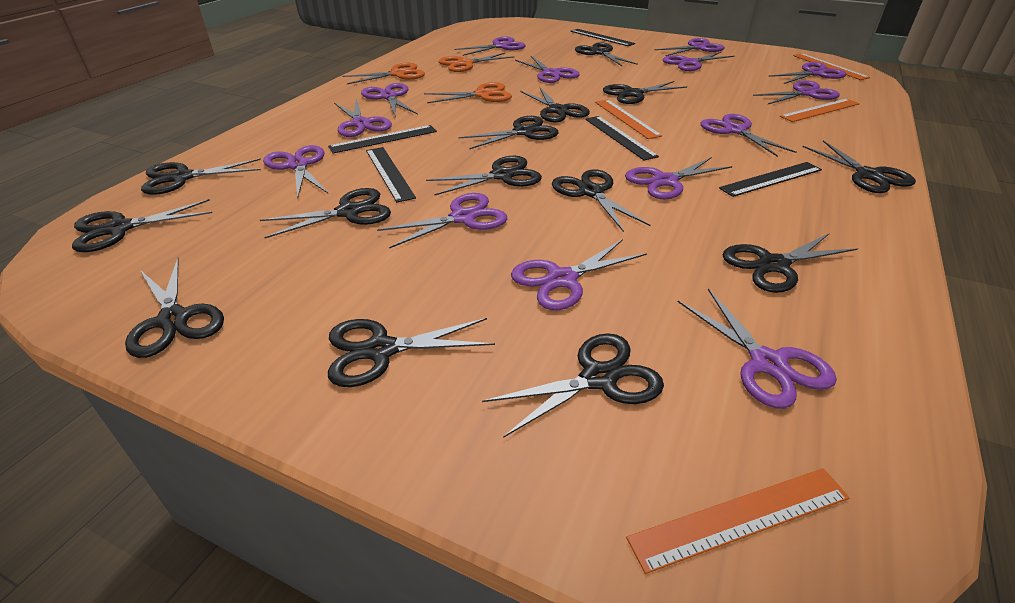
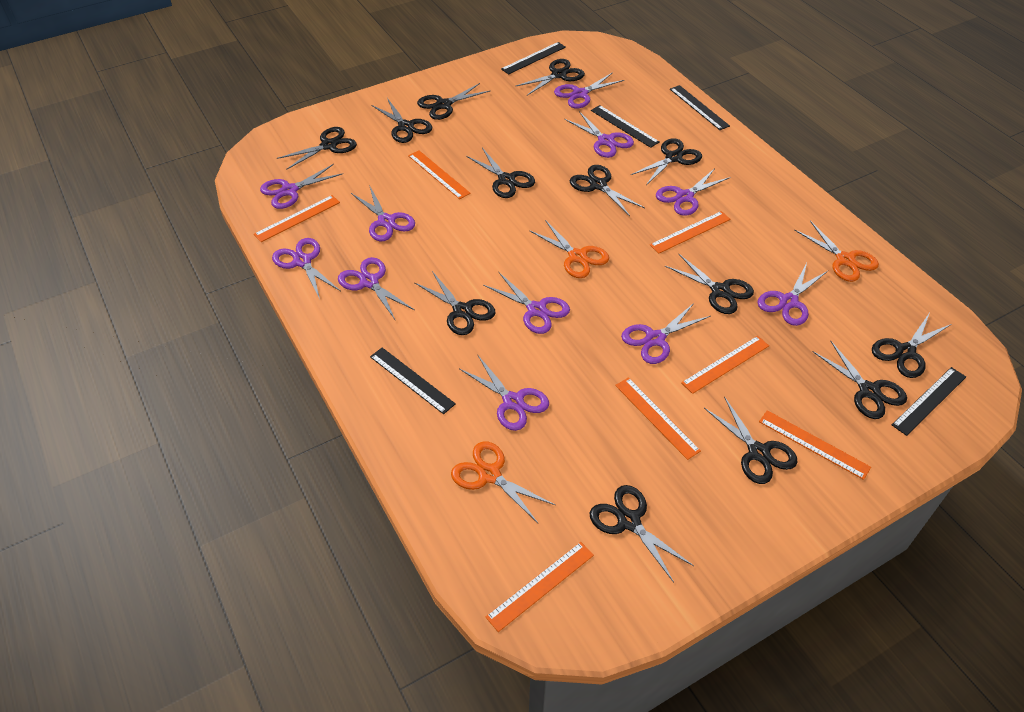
black scissors: 14 -> 13
orange ruler: 4 -> 7
purple scissors: 14 -> 11

